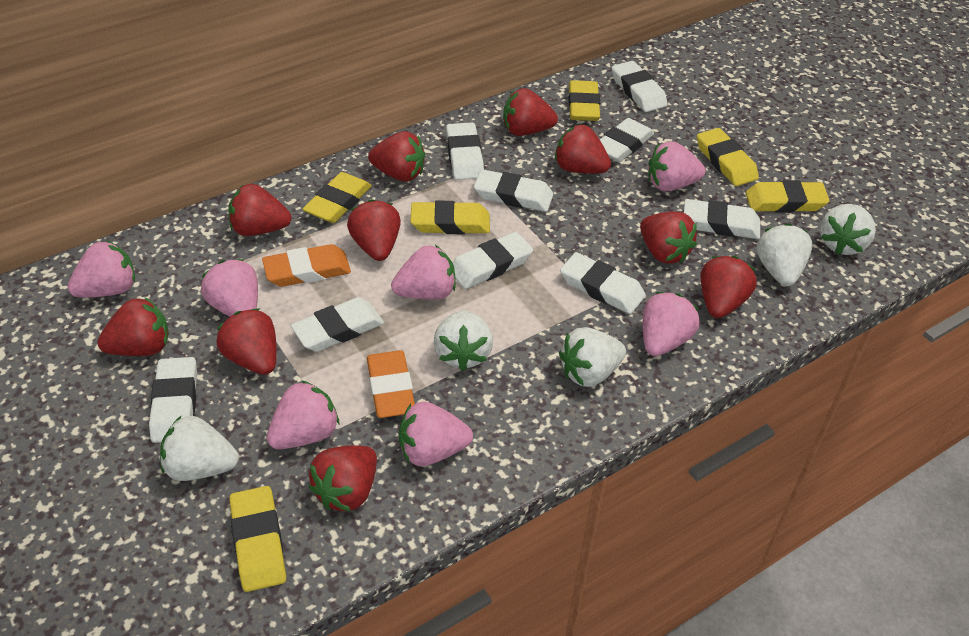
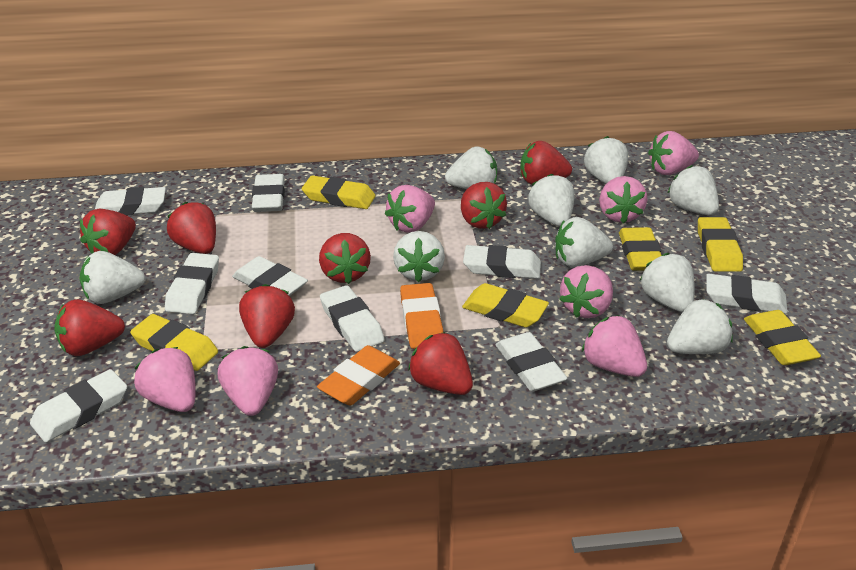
red strawberry: 10 -> 8
white strawberry: 5 -> 9

